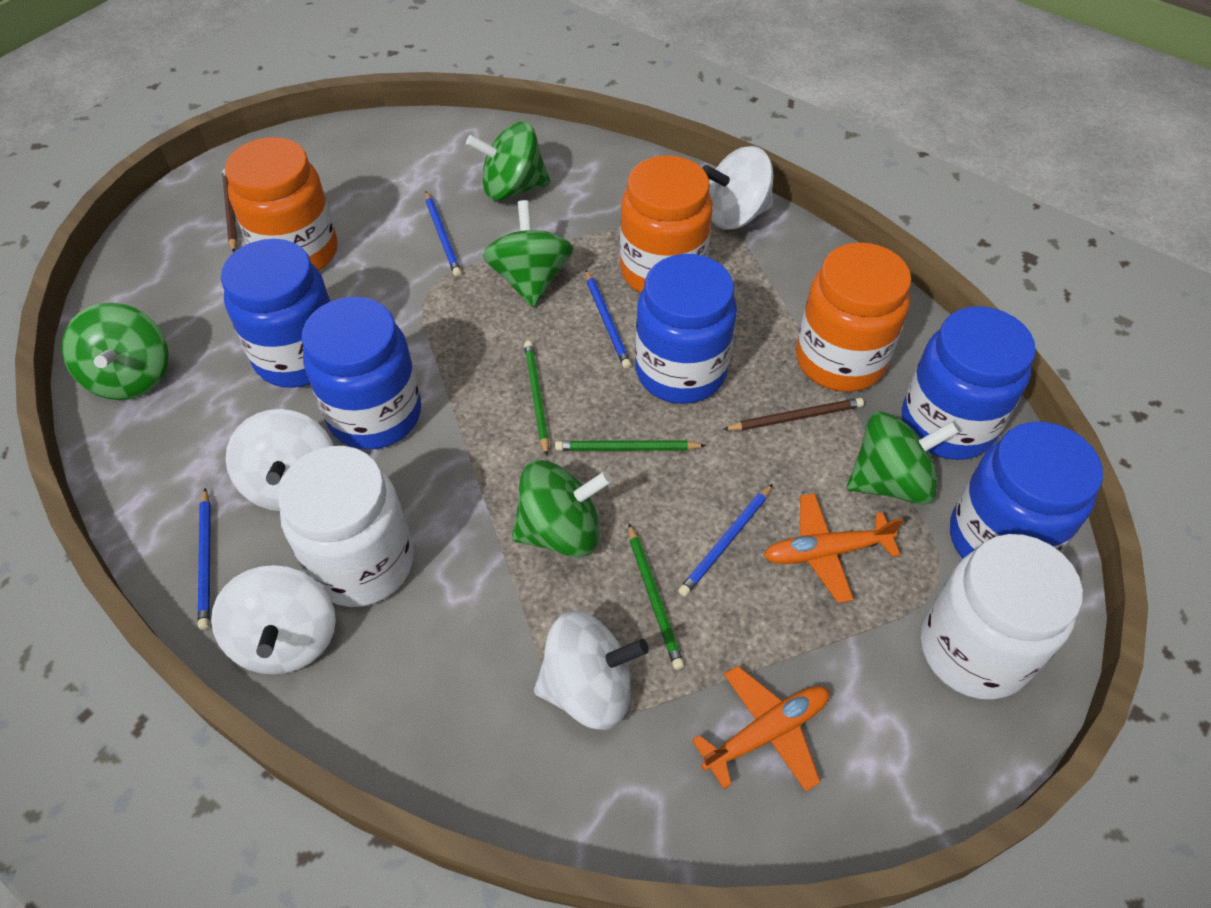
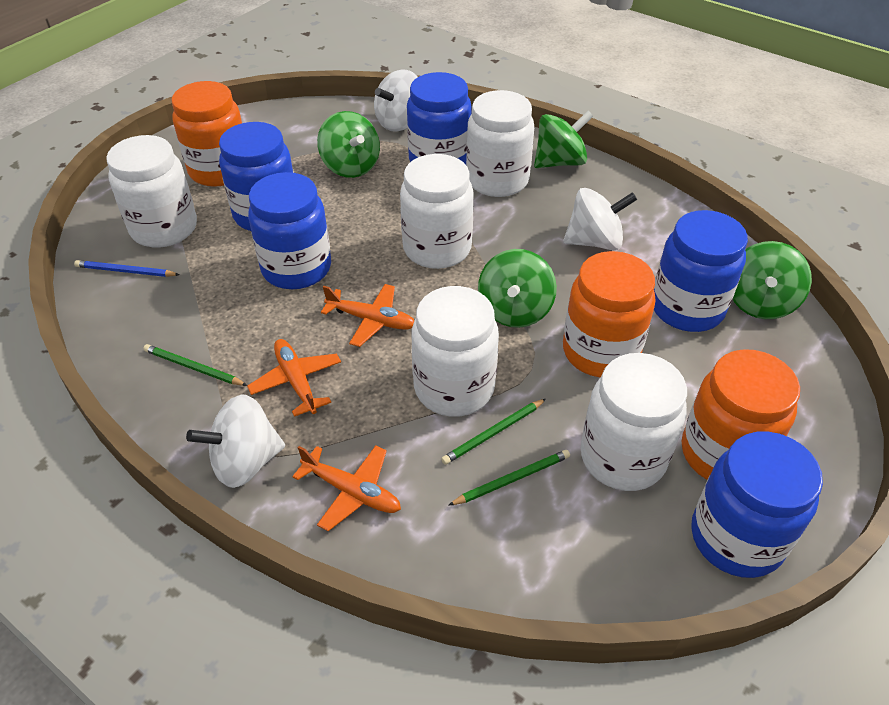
blue pencil: 4 -> 1
brown pencil: 2 -> 0
green spinning top: 5 -> 4
orange plane: 2 -> 3
white jar: 2 -> 5
white spinning top: 4 -> 3

